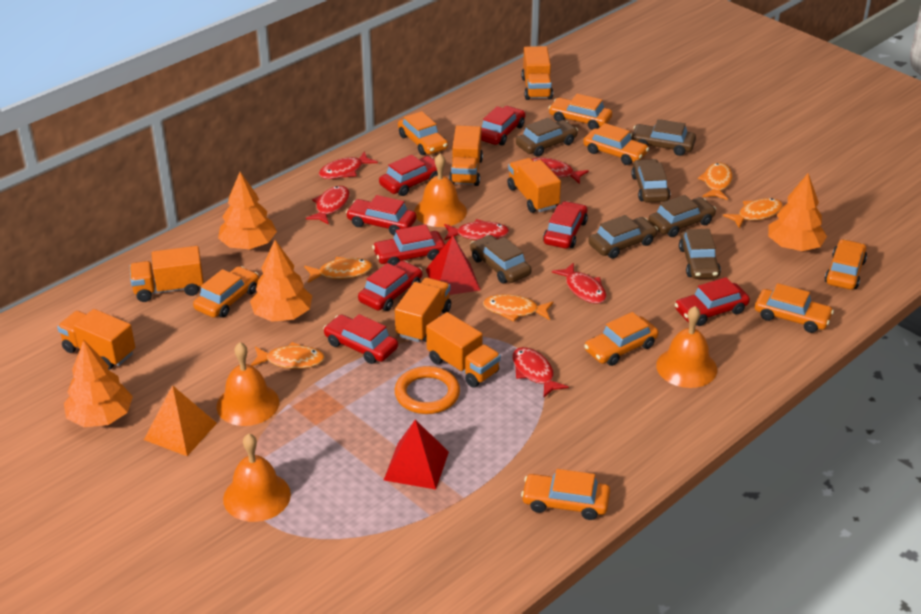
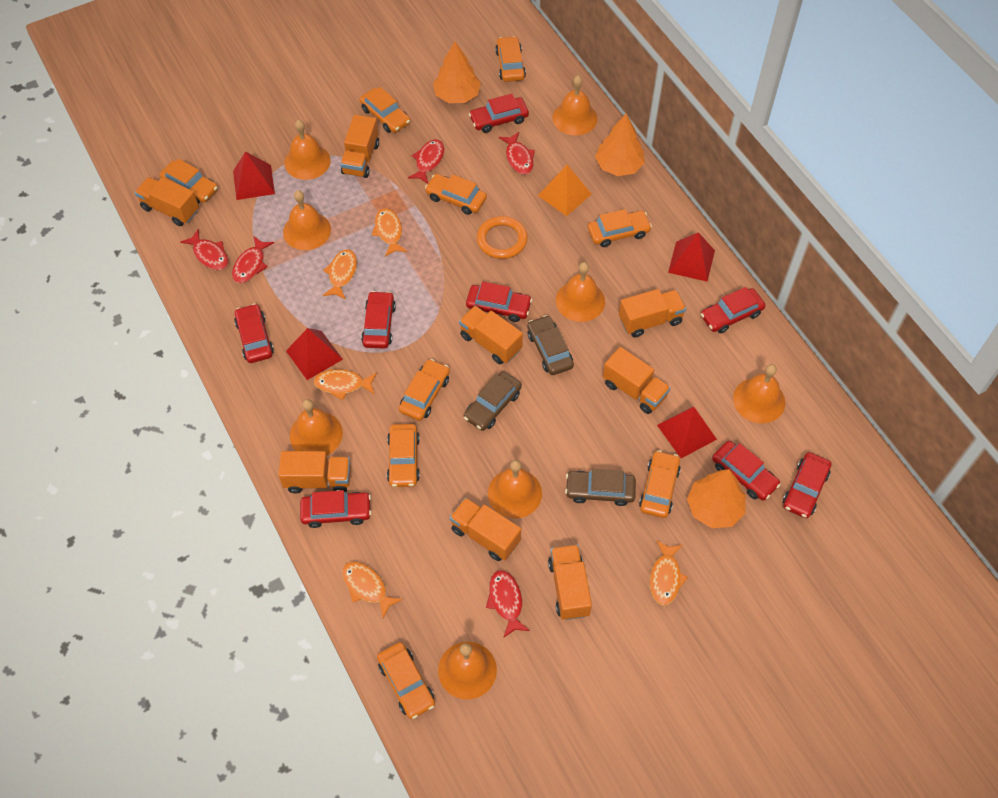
brown car: 7 -> 3
orange bell: 4 -> 8
orange car: 8 -> 9
orange tree: 4 -> 3
orange truck: 7 -> 8
red fish: 6 -> 5
red pyramid: 2 -> 4

